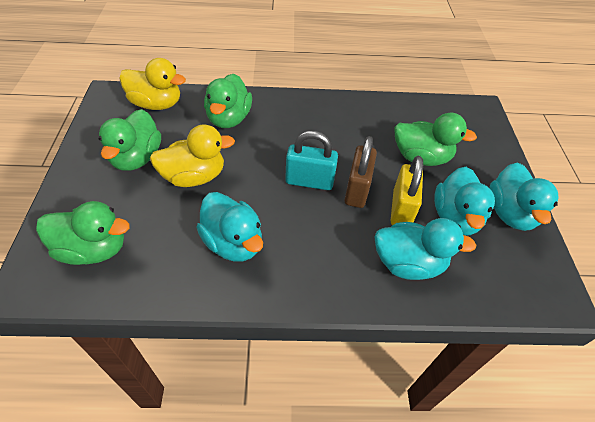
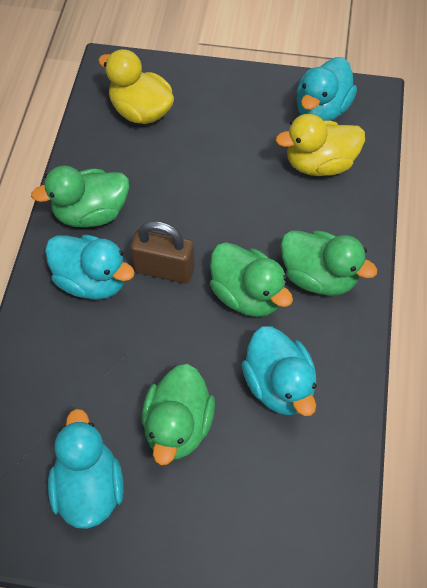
turquoise padlock: 1 -> 0
yellow padlock: 1 -> 0

